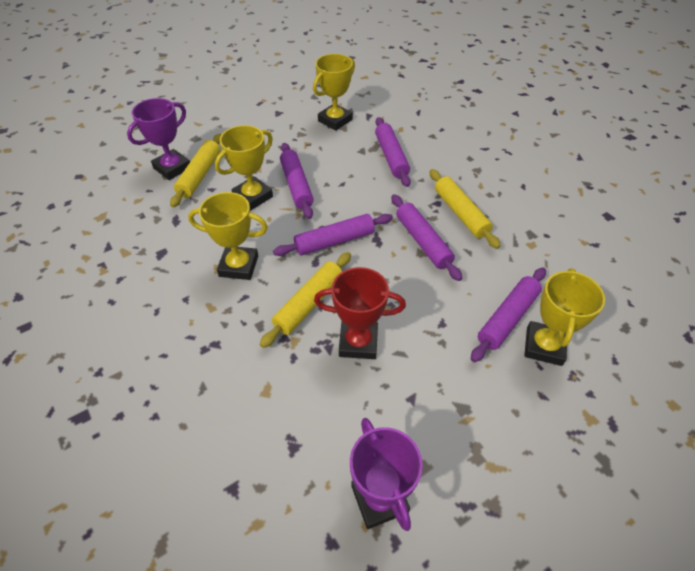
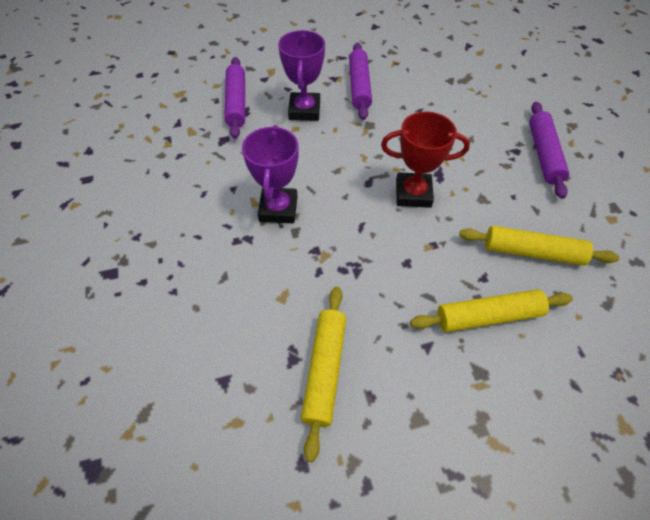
purple rolling pin: 5 -> 3
yellow trophy: 4 -> 0

